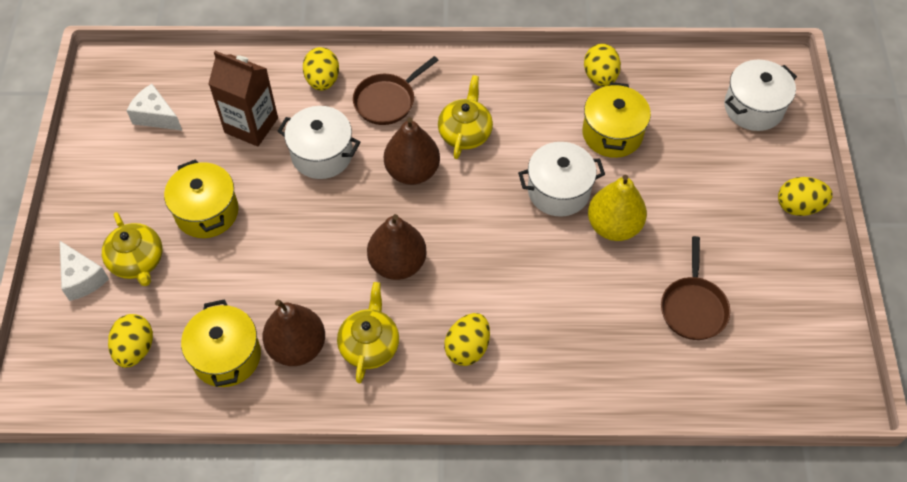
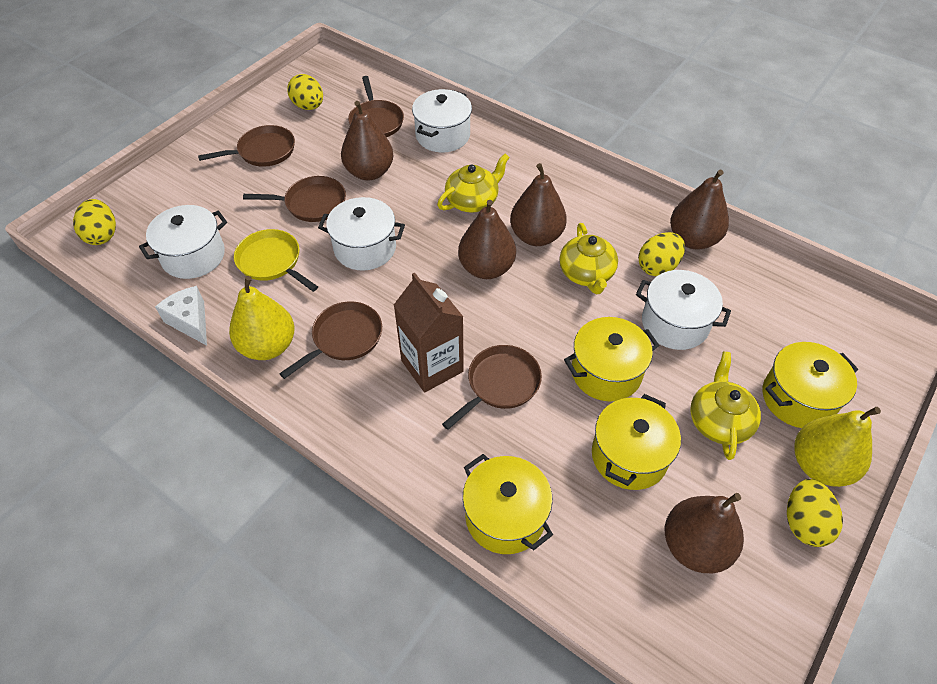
brown pan: 2 -> 5
brown pear: 3 -> 5
white cheese: 2 -> 1
white pot: 3 -> 4
yellow egg: 5 -> 4
yellow pan: 0 -> 1
yellow pear: 1 -> 2
yellow pot: 3 -> 4

